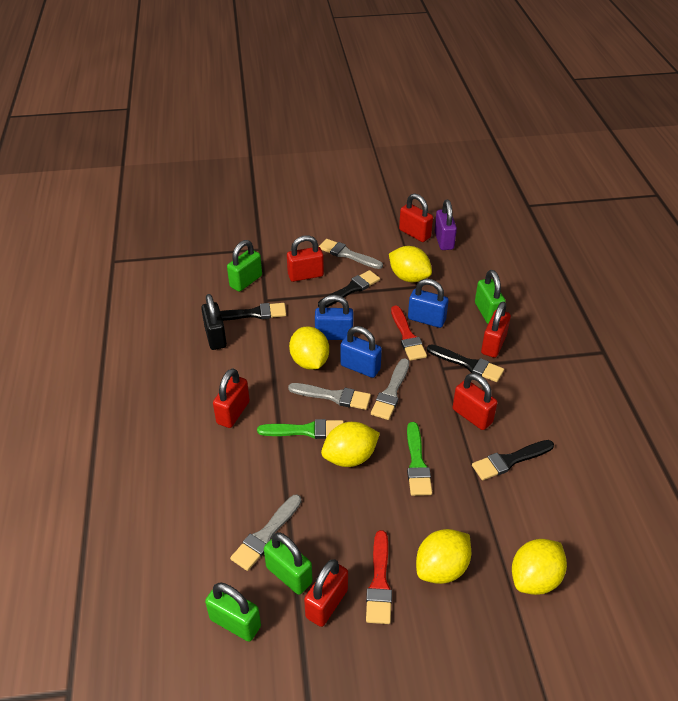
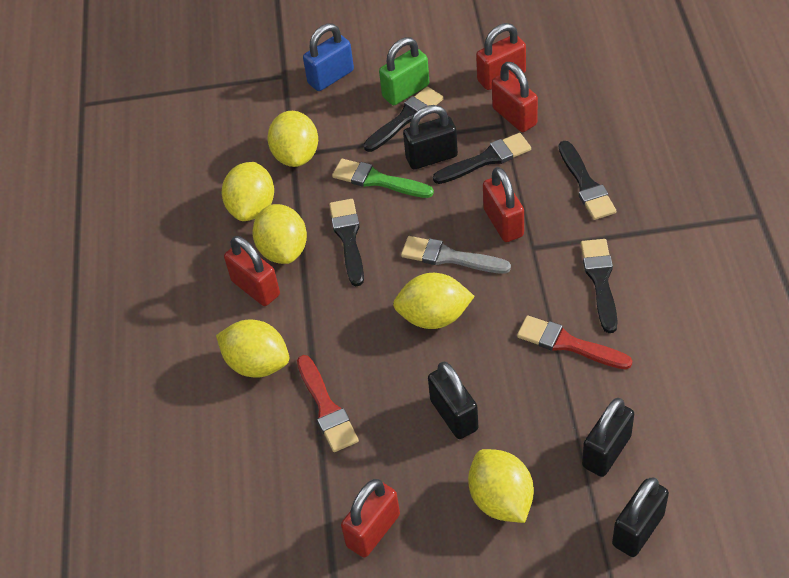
black brush: 4 -> 5
black padlock: 1 -> 4
blue padlock: 3 -> 1
green brush: 2 -> 1
green padlock: 4 -> 1
grey brush: 4 -> 1
purple padlock: 1 -> 0
red padlock: 6 -> 5
yellow lemon: 5 -> 6

